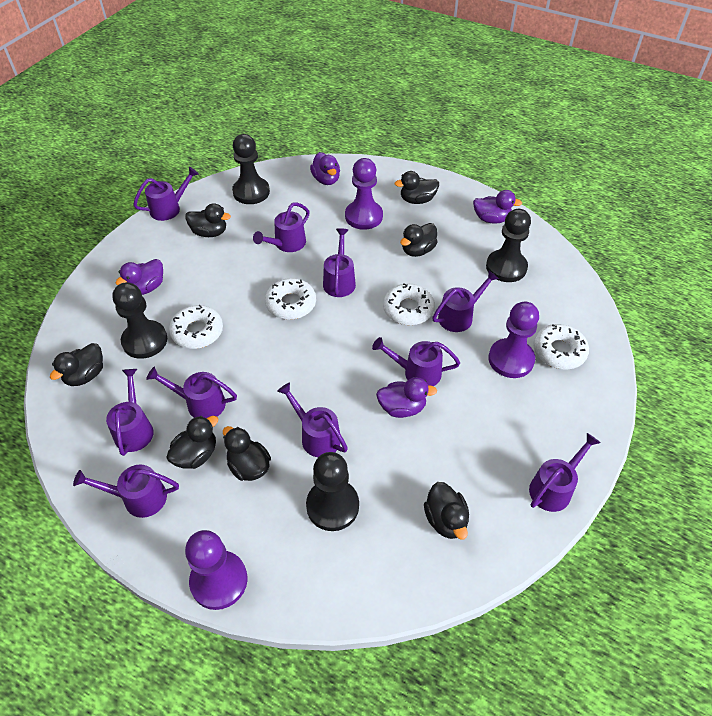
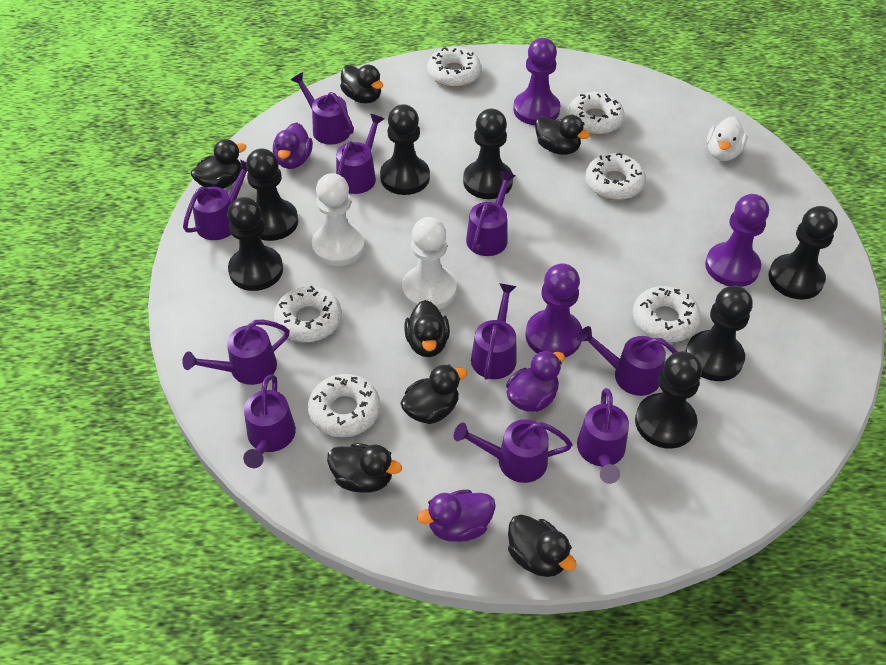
black pawn: 4 -> 7
purple duck: 4 -> 3
white donut: 4 -> 6
white duck: 0 -> 1
white pawn: 0 -> 2

